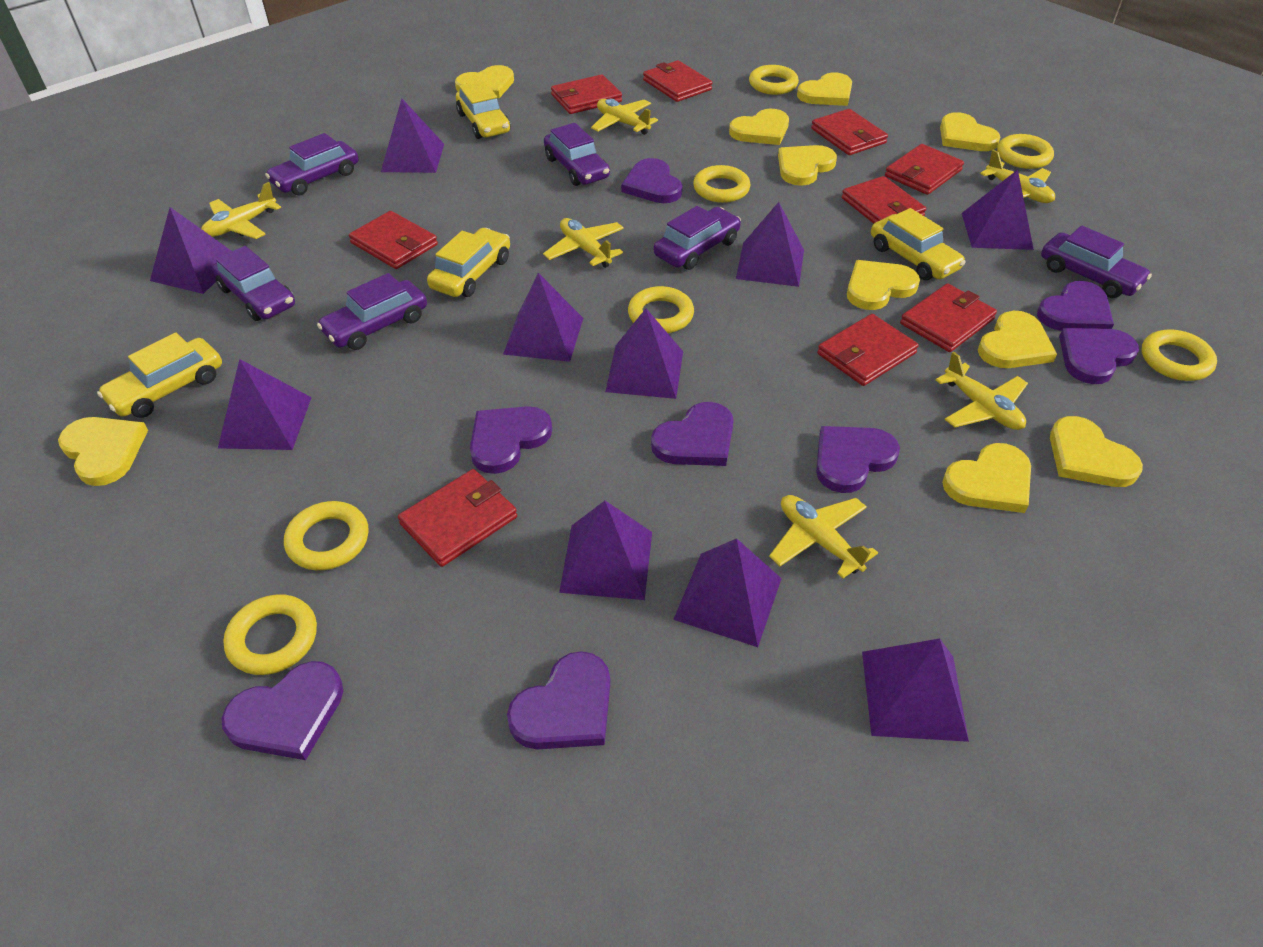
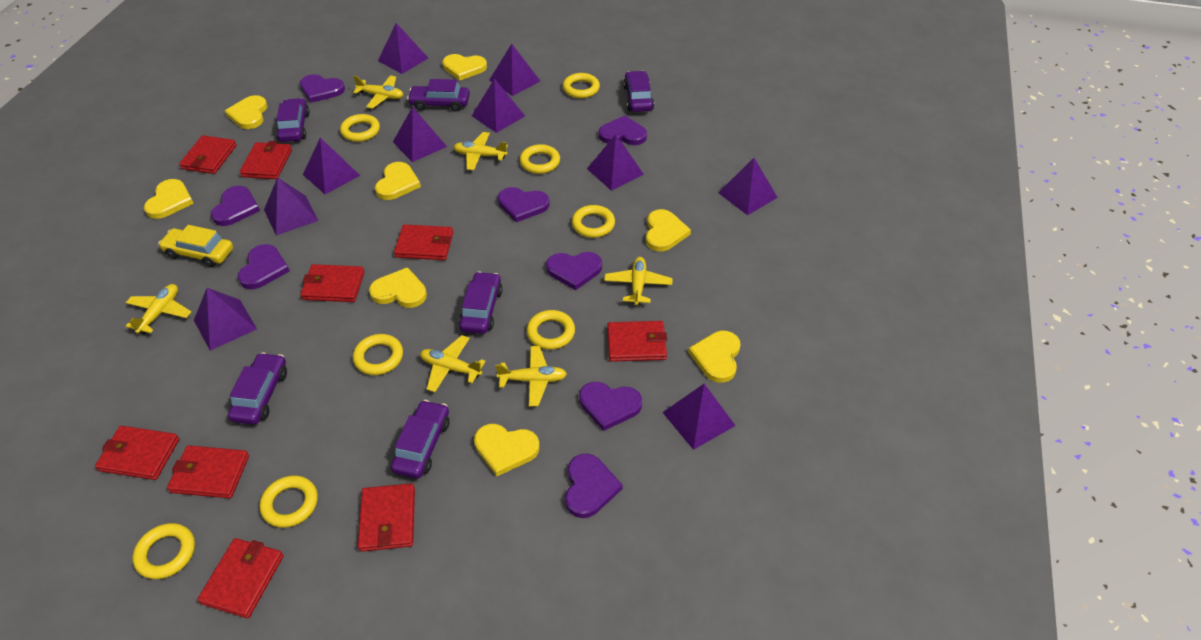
yellow car: 4 -> 1
yellow heart: 10 -> 8
yellow ring: 7 -> 8

